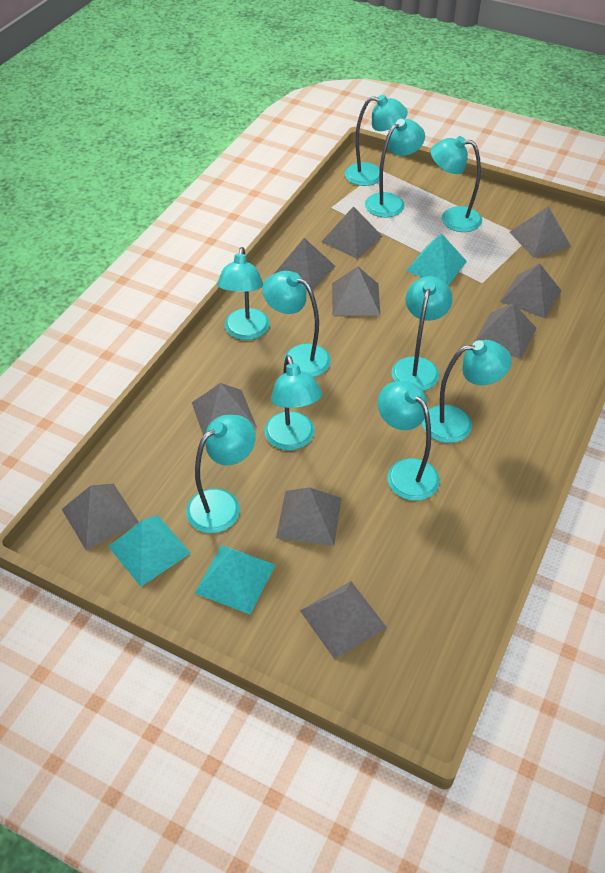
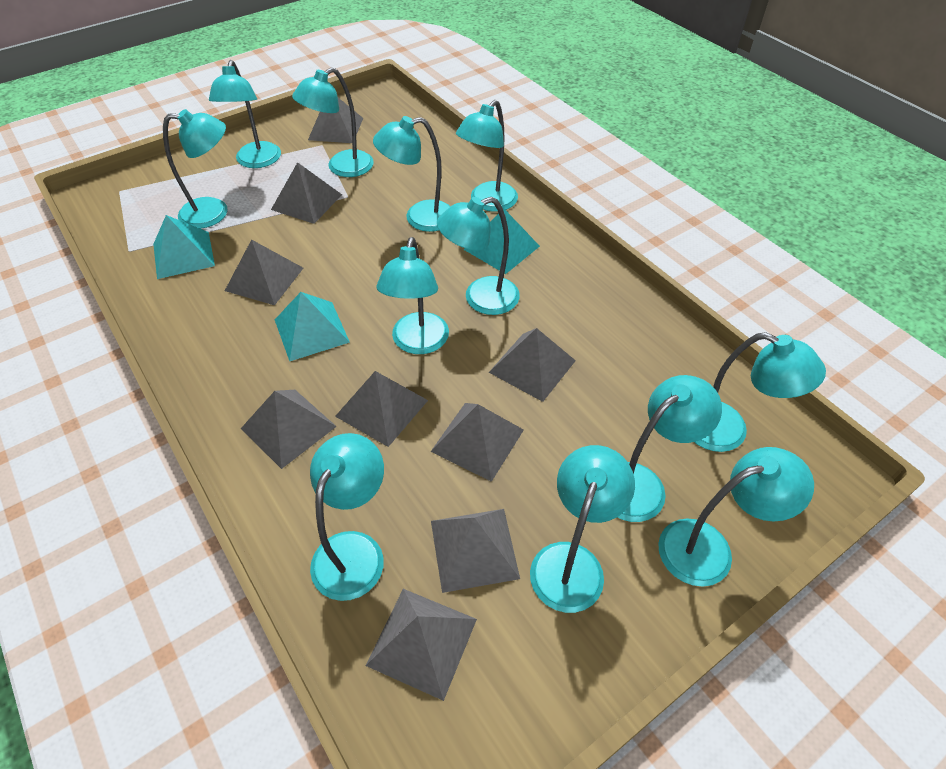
grey pyramid: 10 -> 9
turquoise lamp: 10 -> 12

